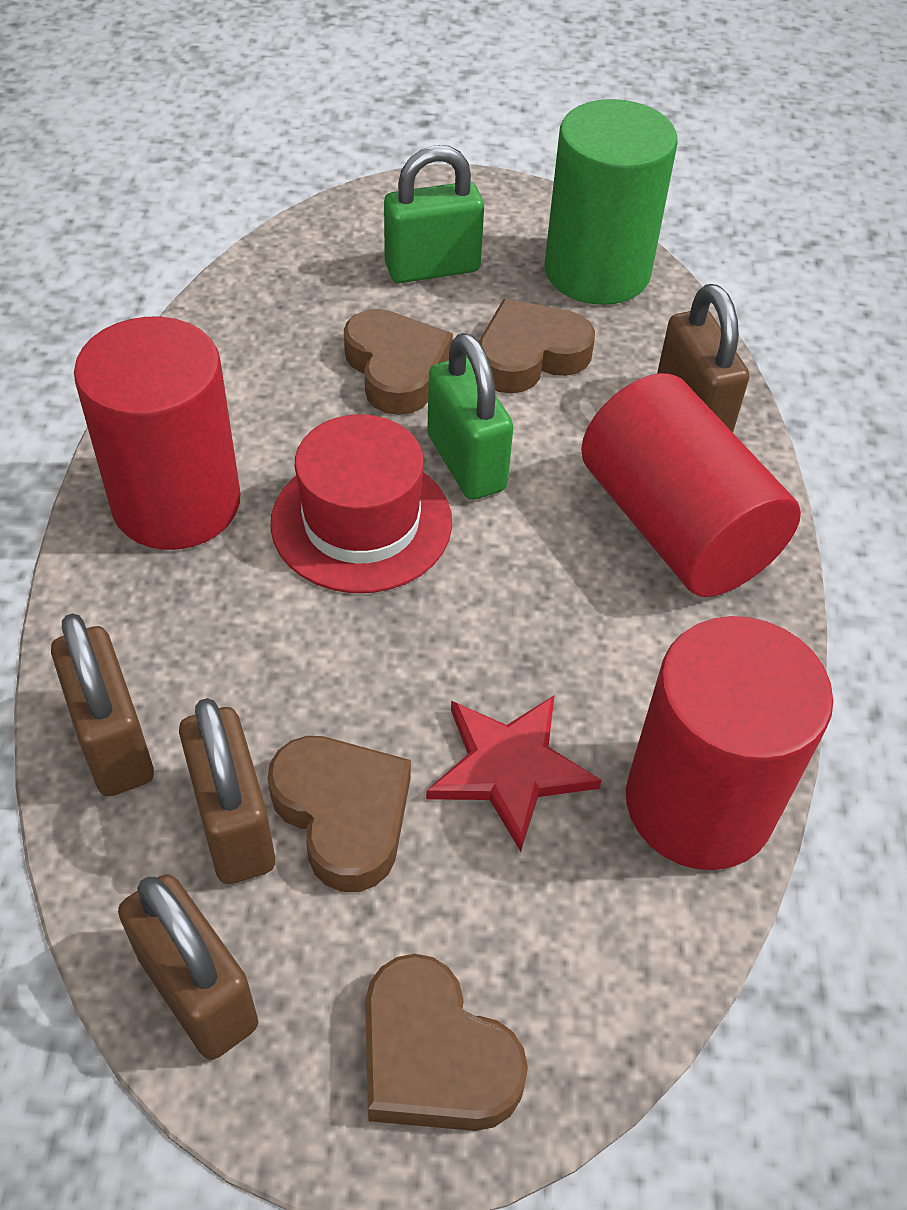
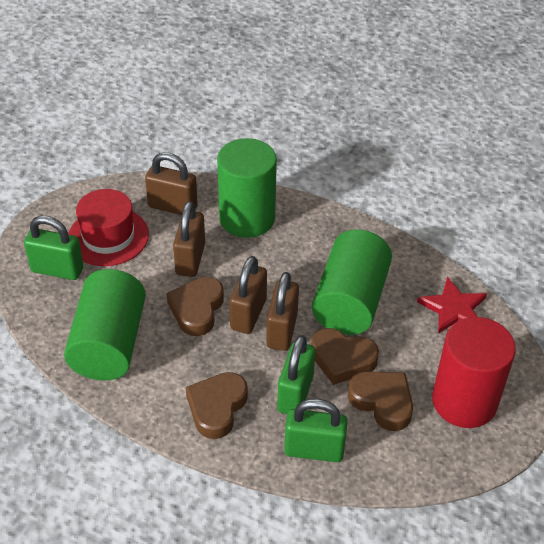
green cylinder: 1 -> 3
green padlock: 2 -> 3
red cylinder: 3 -> 1

